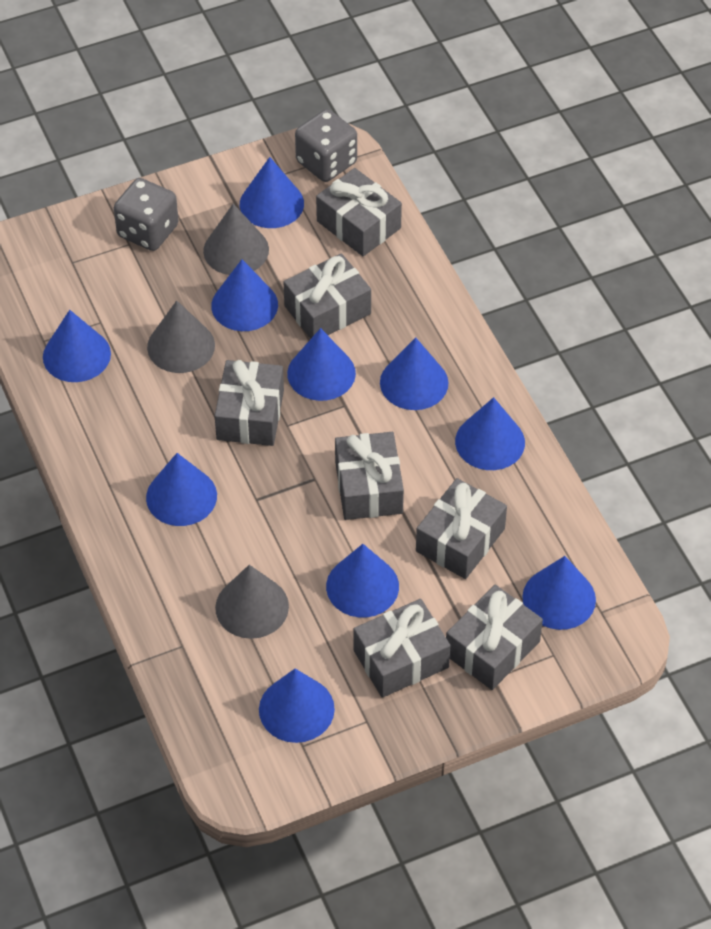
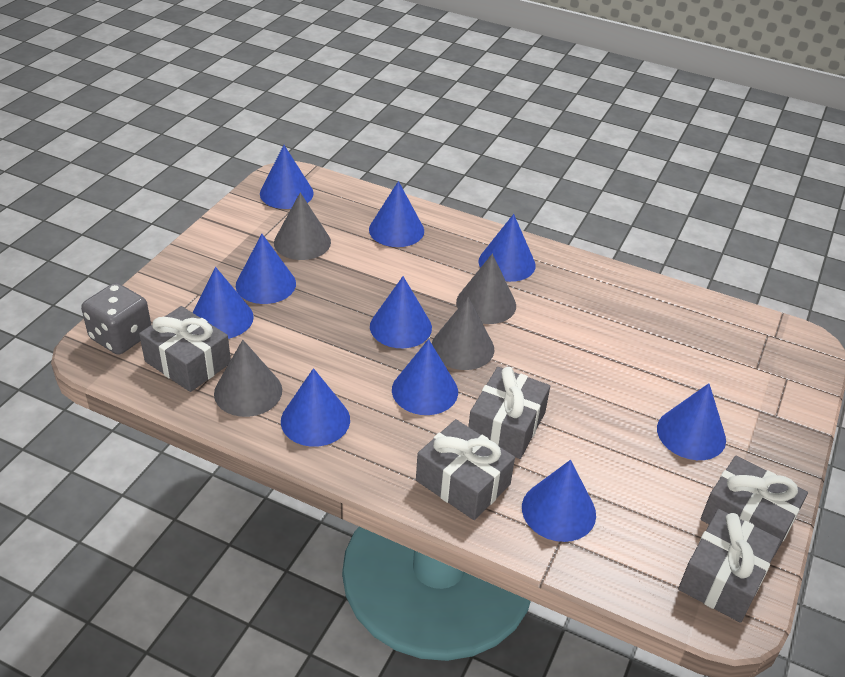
grey cone: 3 -> 4
grey dice: 2 -> 1
grey gift: 7 -> 5

